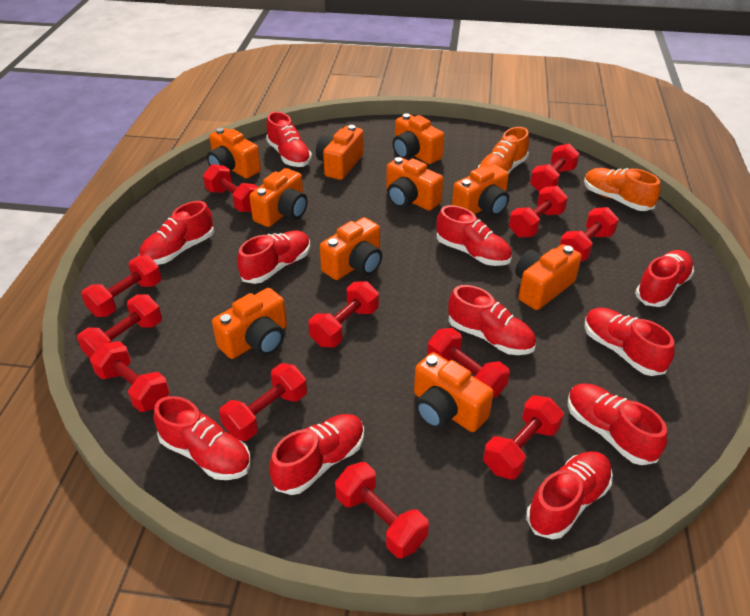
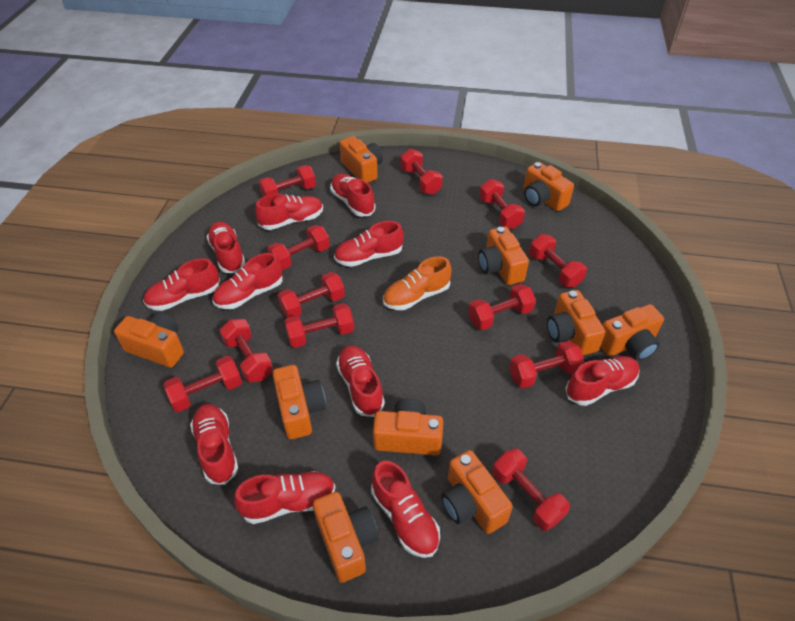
orange shoe: 2 -> 1

